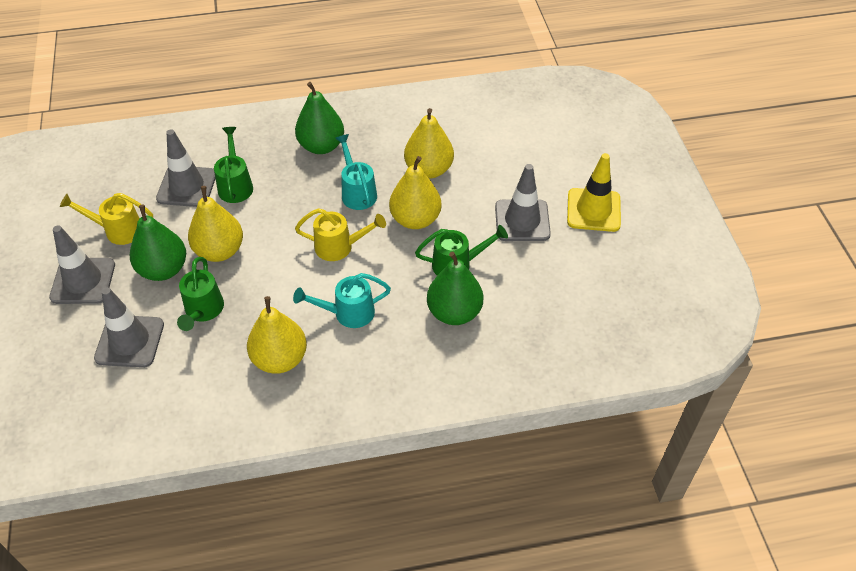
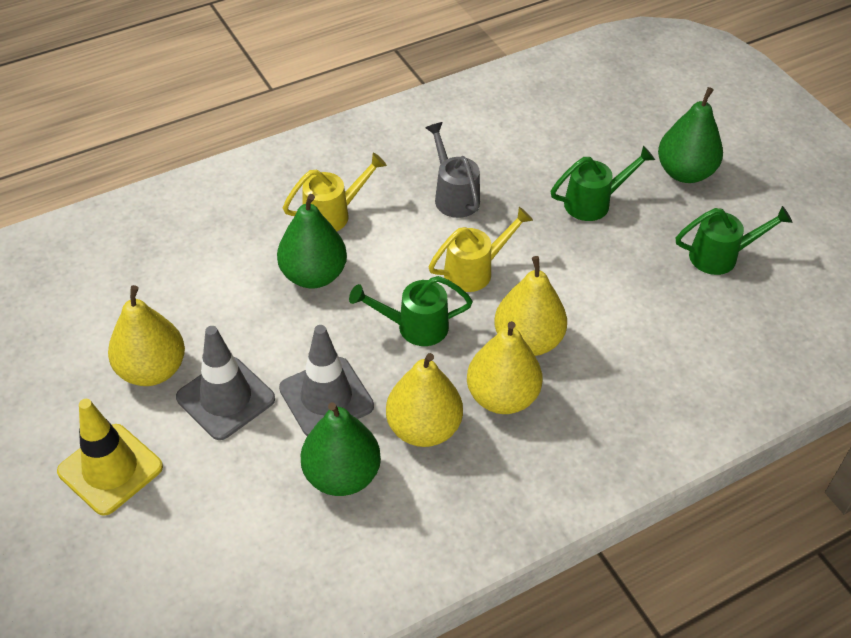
grey traffic cone: 4 -> 2
grey watering can: 0 -> 1
turquoise watering can: 2 -> 0

